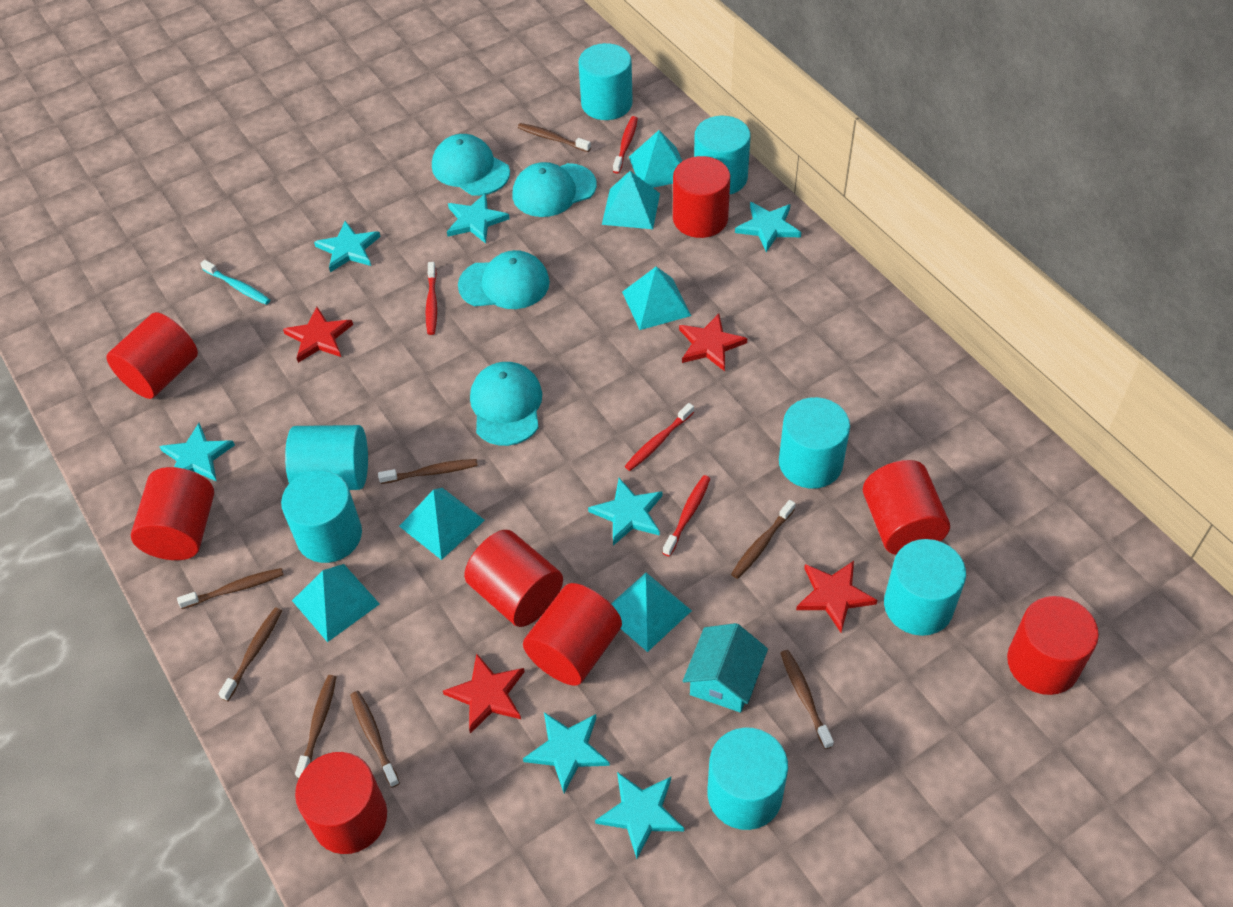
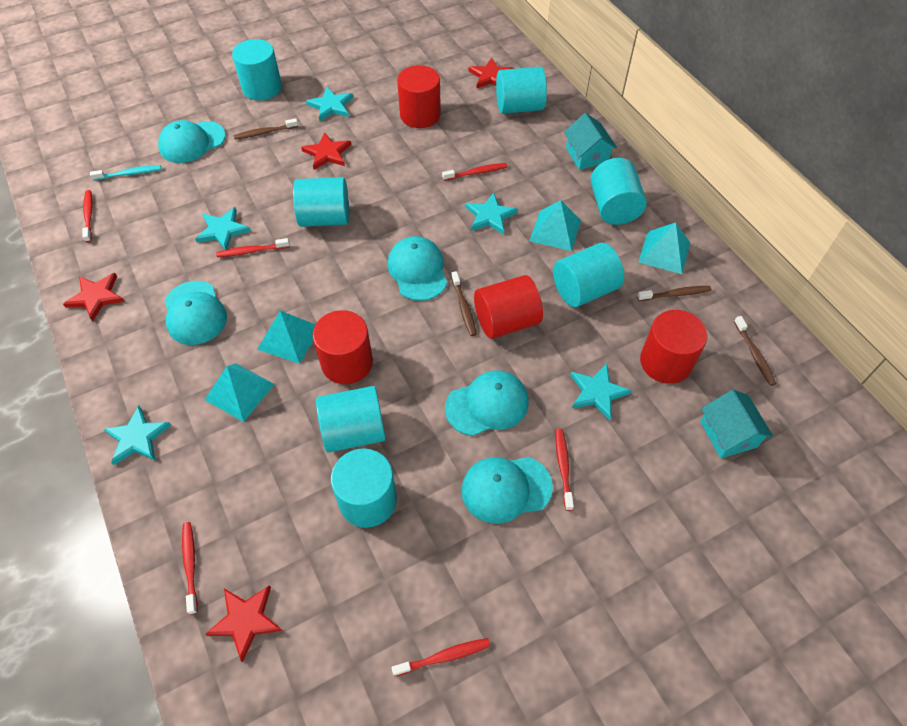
brown toothbrush: 8 -> 4
red cylinder: 8 -> 4
red toothbrush: 4 -> 6
turquoise cap: 4 -> 5
turquoise house: 1 -> 2
turquoise pyramid: 6 -> 4
turquoise star: 7 -> 5

